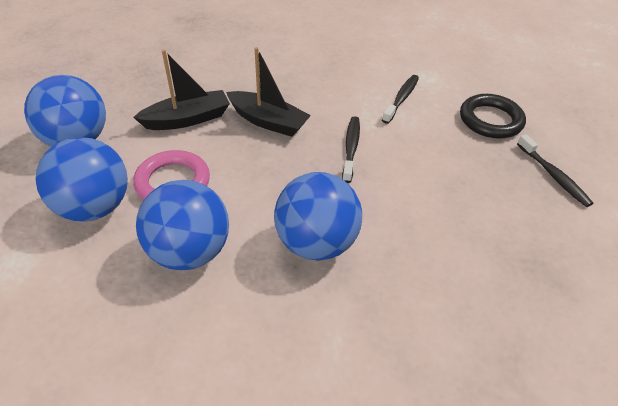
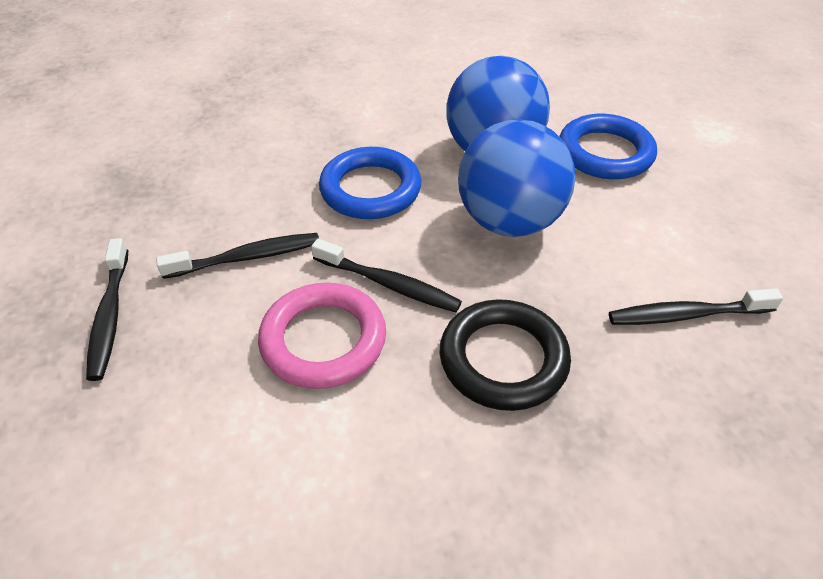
black boat: 2 -> 0
black toothbrush: 3 -> 4
blue ball: 4 -> 2
blue ring: 0 -> 2

